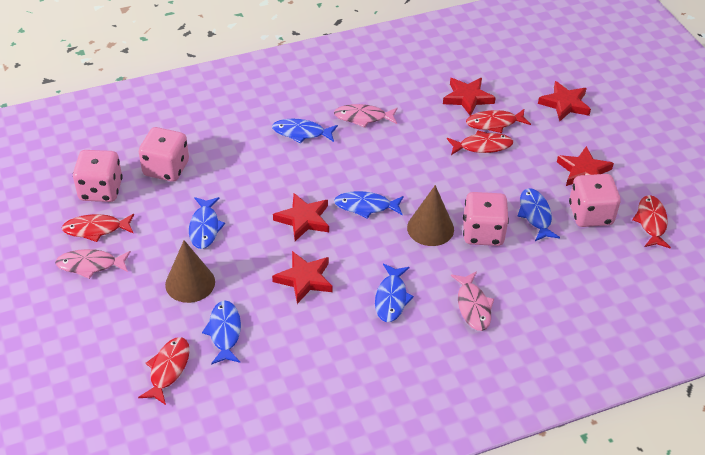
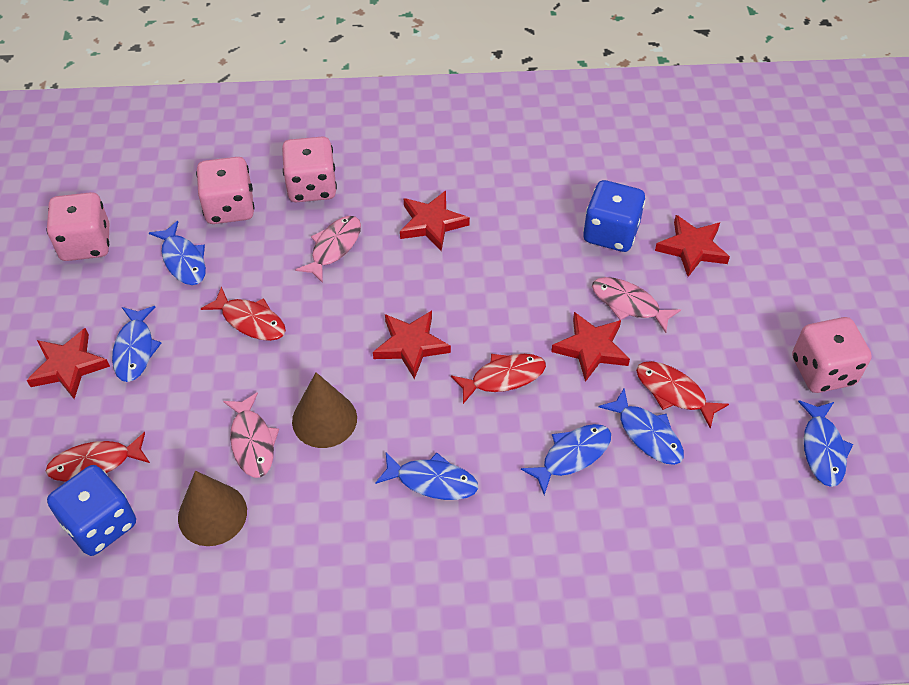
blue dice: 0 -> 2
red fish: 5 -> 4

